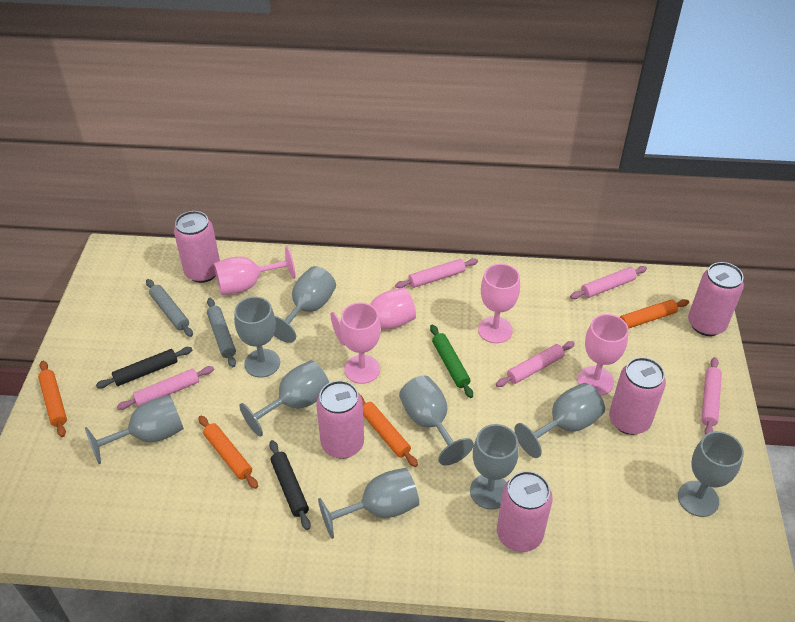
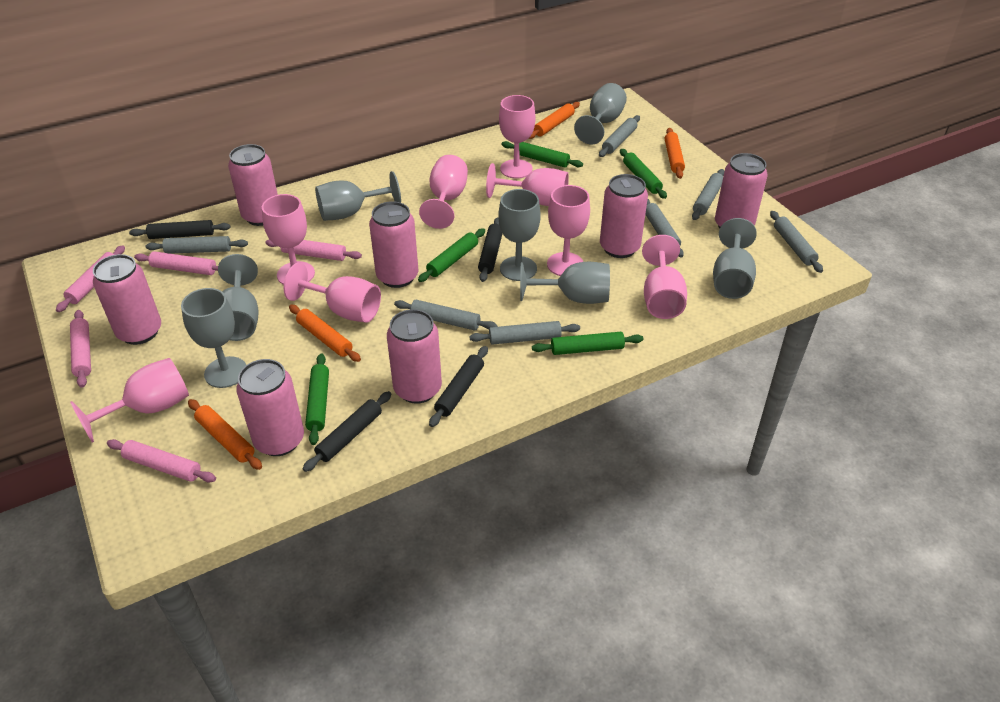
black rolling pin: 2 -> 4
green rolling pin: 1 -> 5
grey goblet: 9 -> 7
grey rolling pin: 2 -> 7
pink can: 5 -> 7
pink goblet: 5 -> 8

